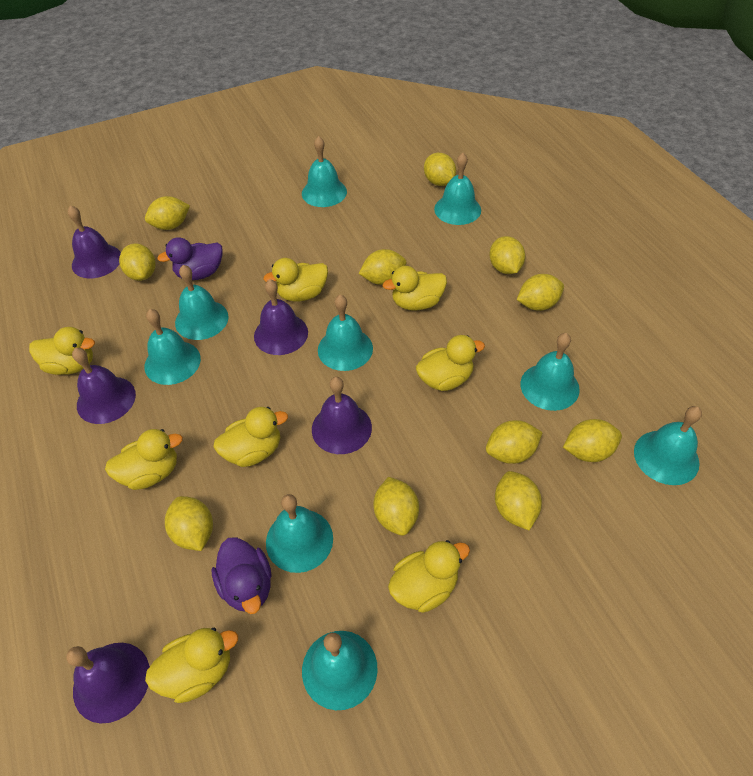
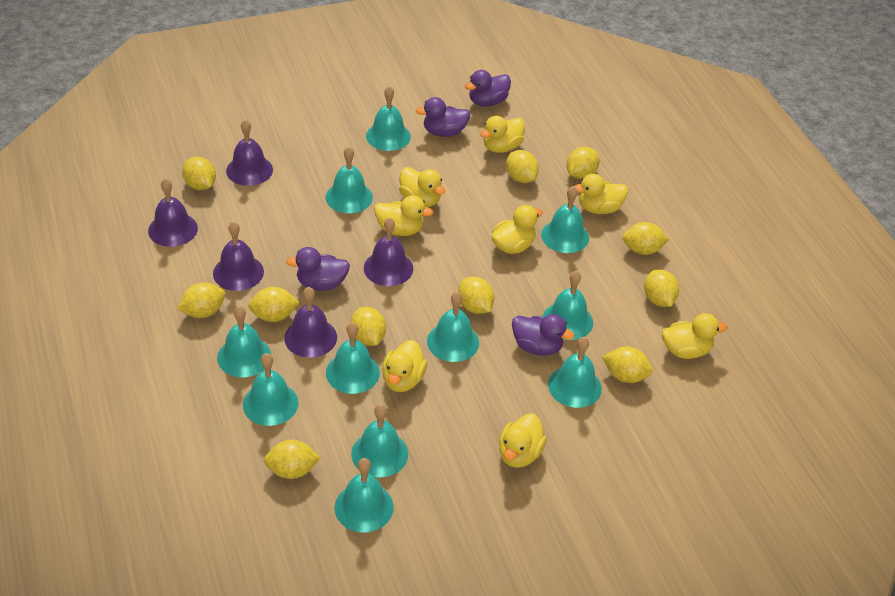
purple duck: 2 -> 4
turquoise bell: 9 -> 11

